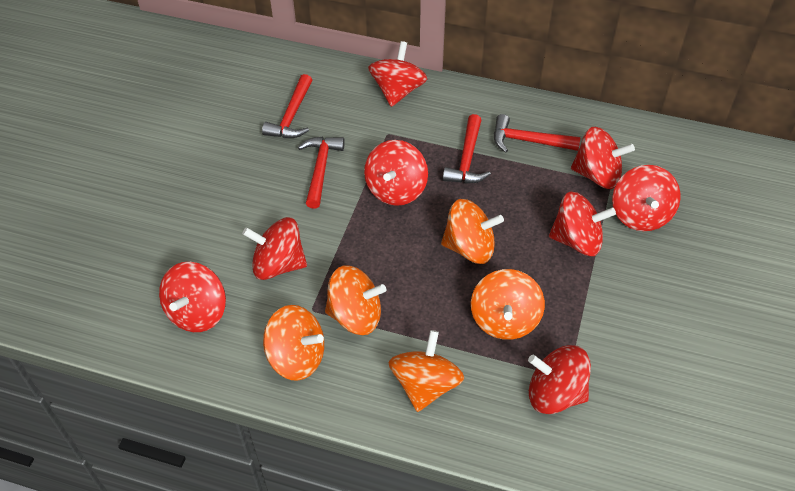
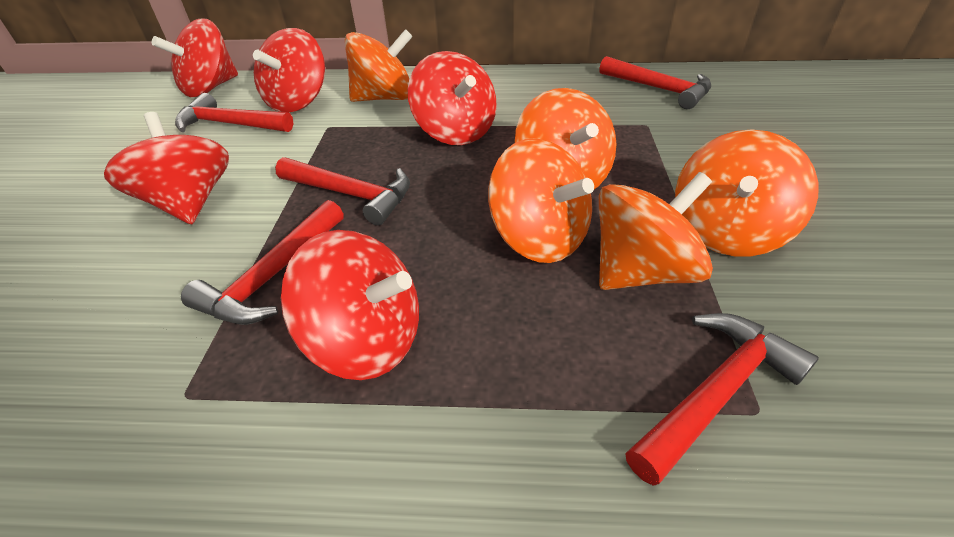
red hammer: 4 -> 5
red spinning top: 8 -> 5

